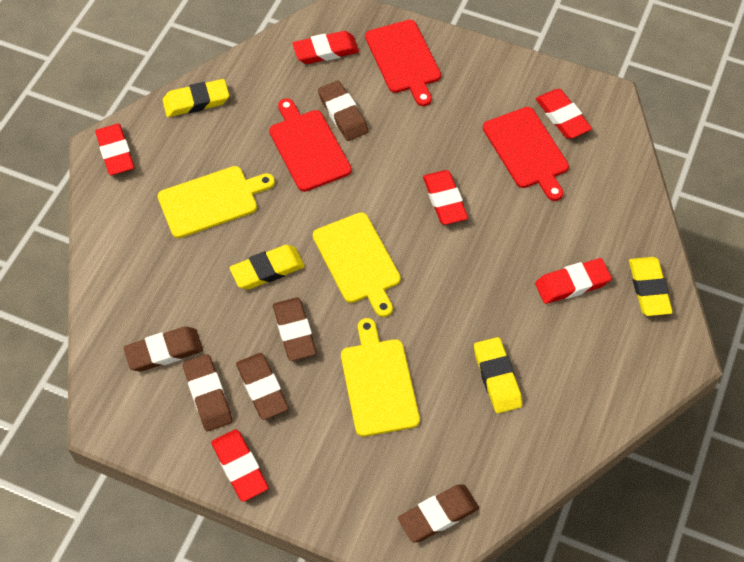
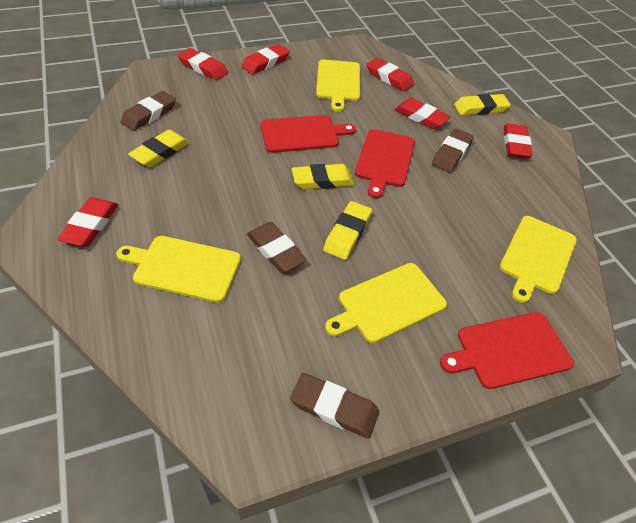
brown eraser: 6 -> 4
yellow cutting board: 3 -> 4

